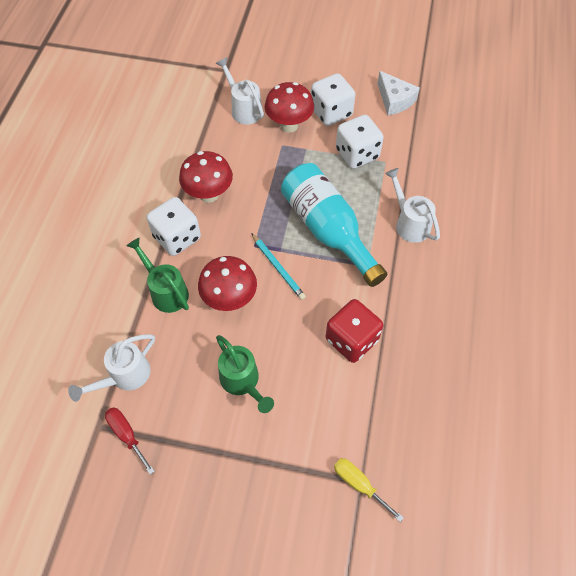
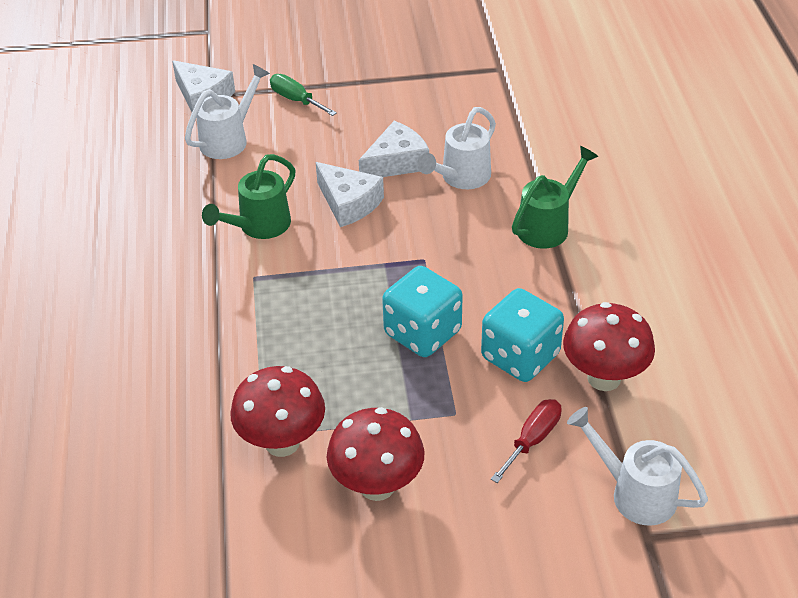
green screwdriver: 0 -> 1
red dice: 1 -> 0
turquoise bottle: 1 -> 0
turquoise dice: 0 -> 2
turquoise pencil: 1 -> 0
white cheese: 1 -> 3
white dice: 3 -> 0
yellow screwdriver: 1 -> 0

